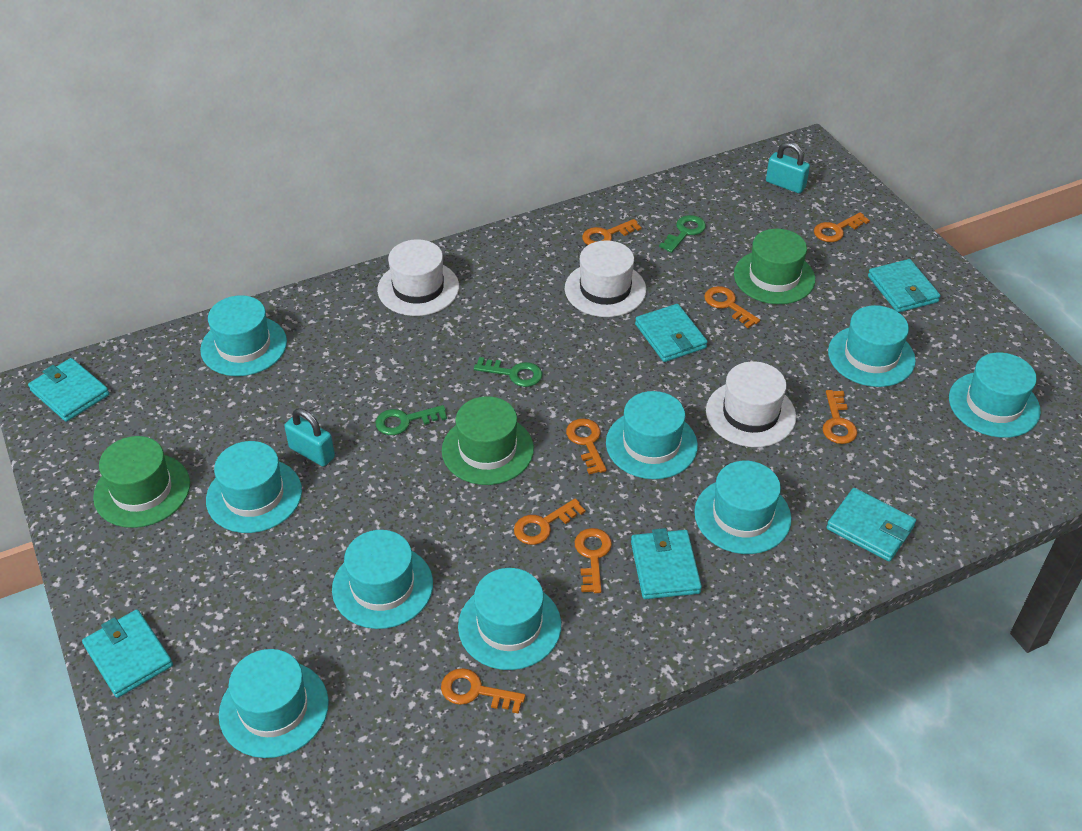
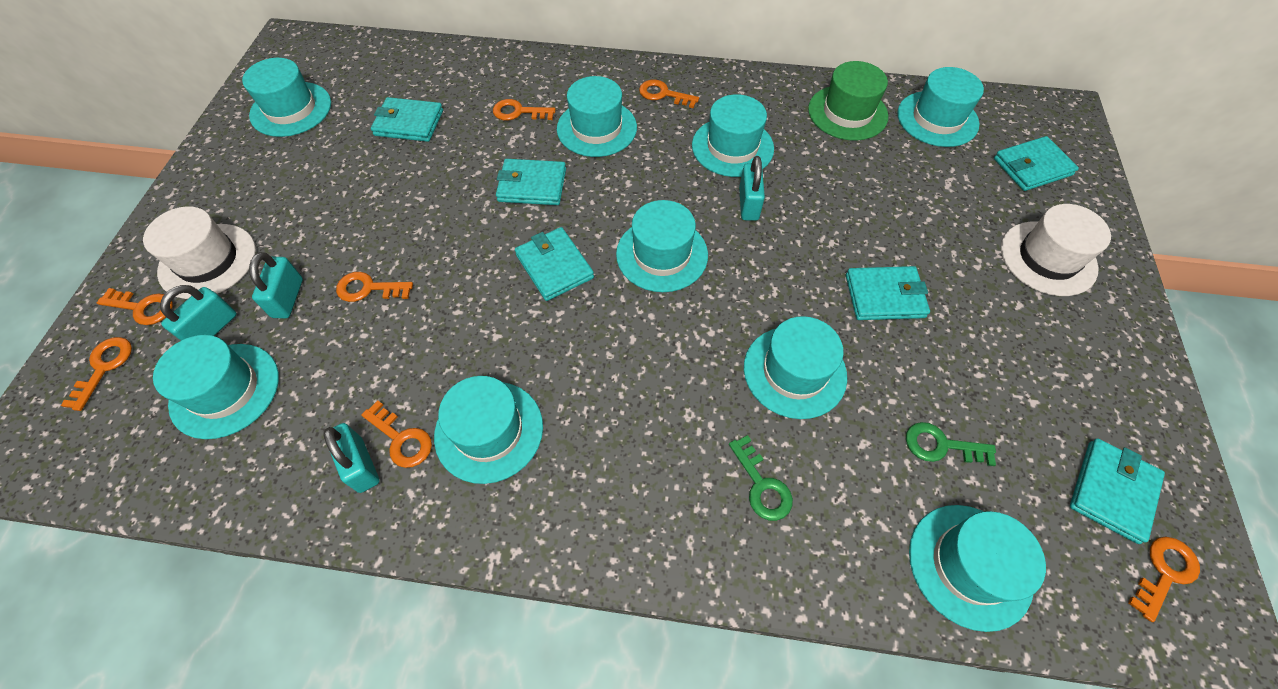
green hat: 3 -> 1
green key: 3 -> 2
orange key: 8 -> 7
turquoise padlock: 2 -> 4
white hat: 3 -> 2

